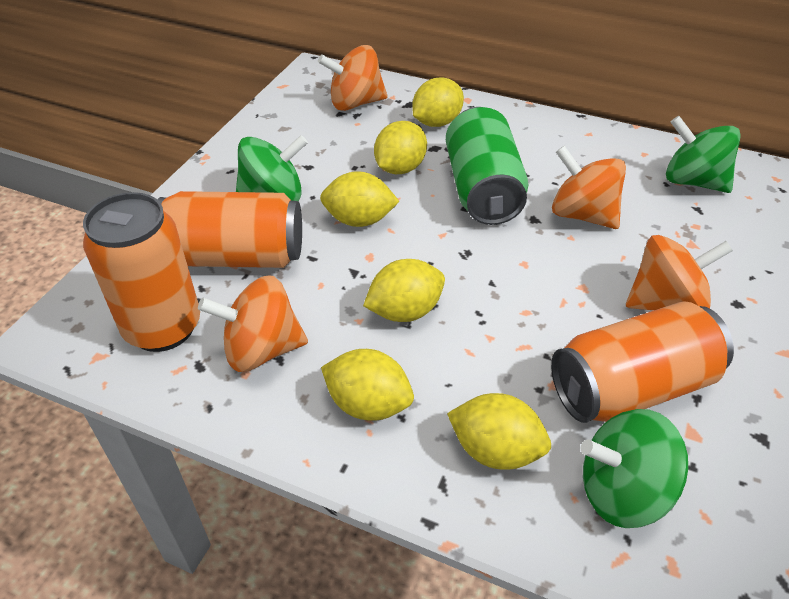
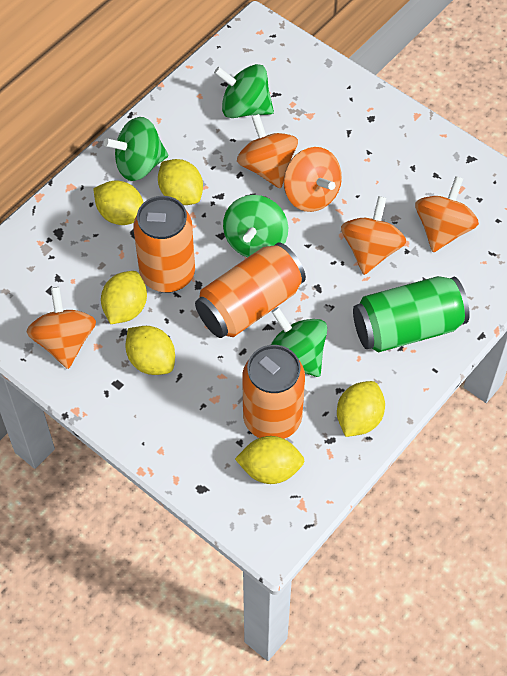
green spinning top: 3 -> 4
orange spinning top: 4 -> 5

